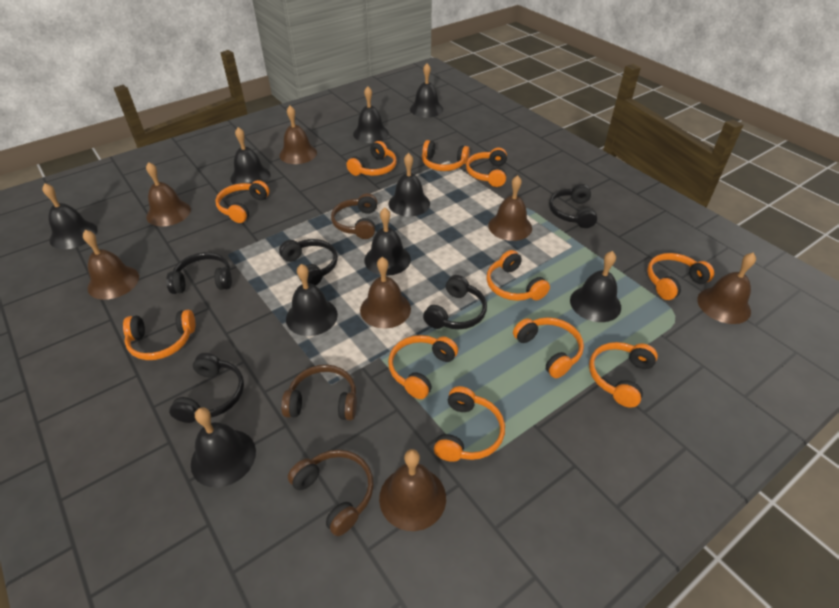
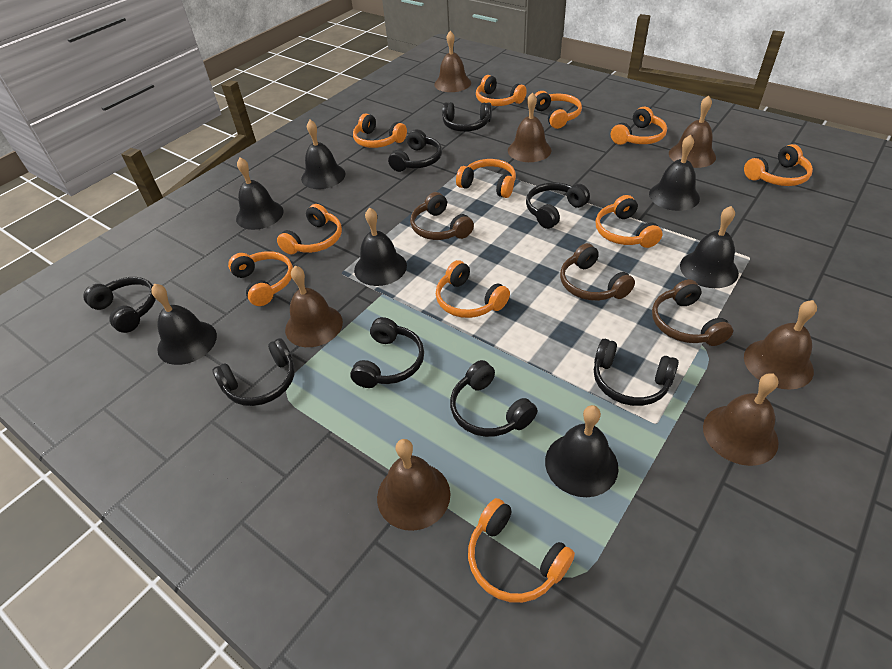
black bell: 9 -> 7
black headphones: 5 -> 8

